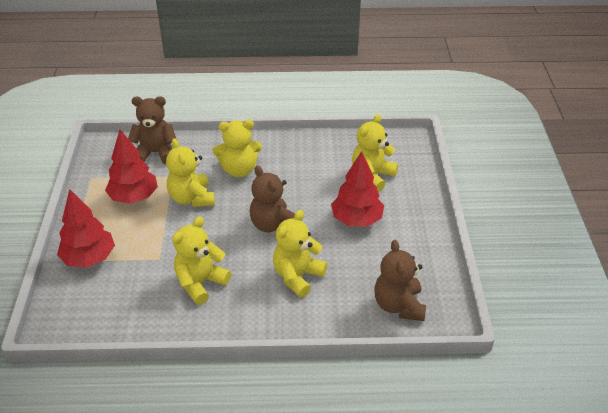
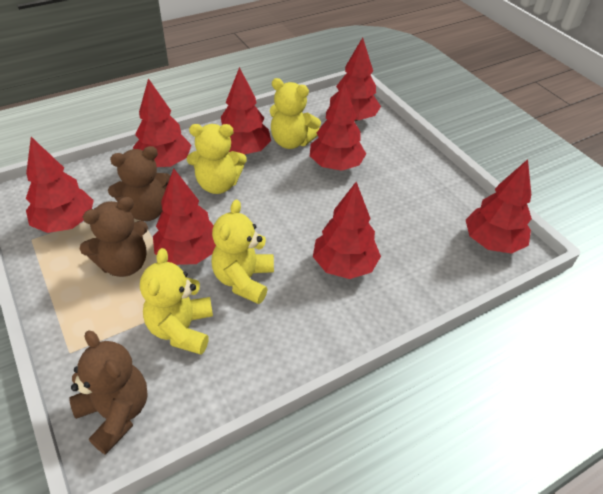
red tree: 3 -> 8
yellow teddy bear: 5 -> 4

